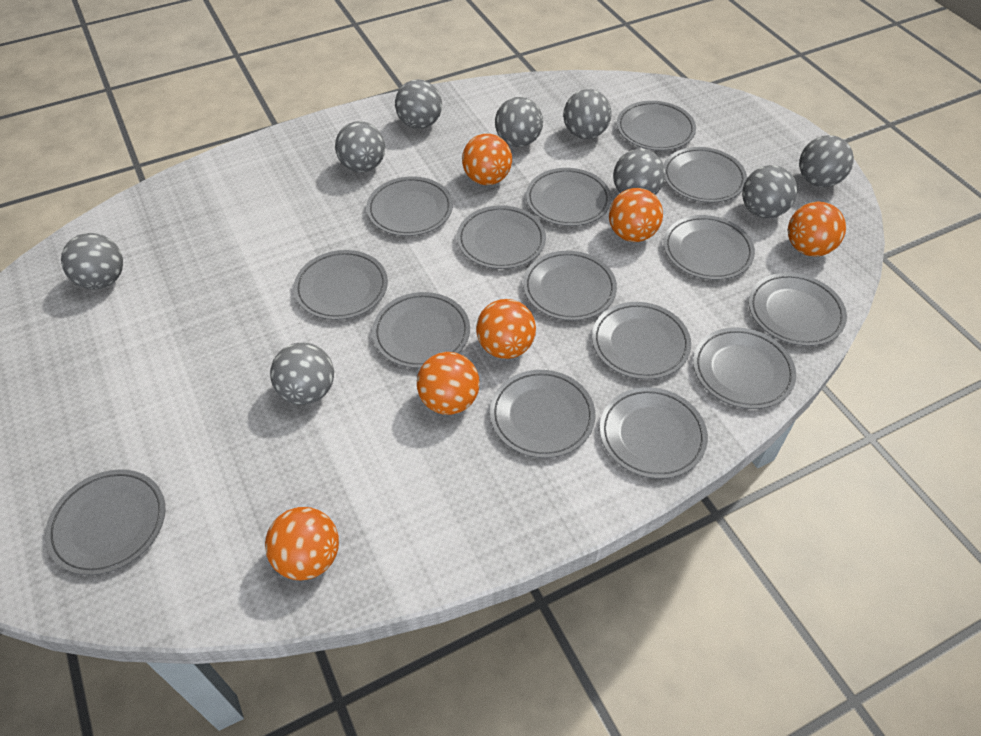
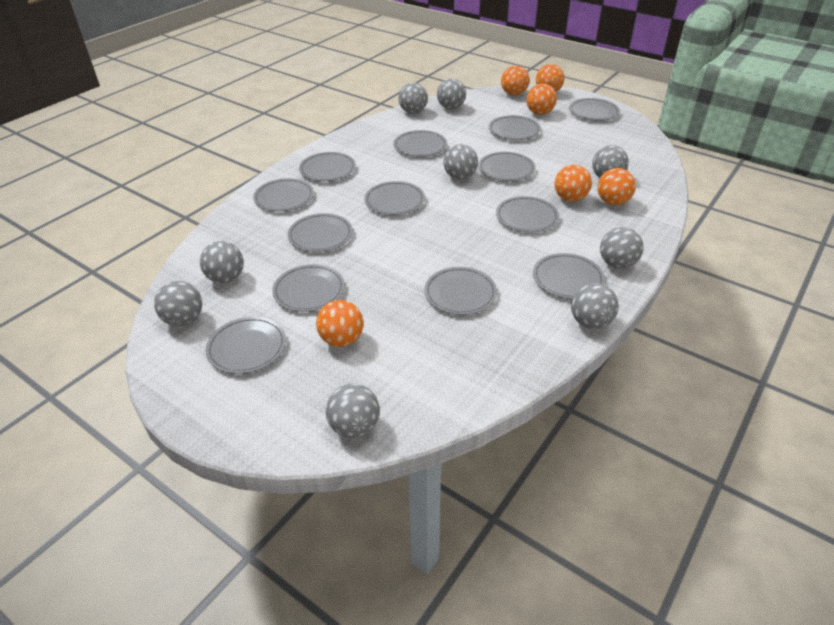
grey plate: 15 -> 13

